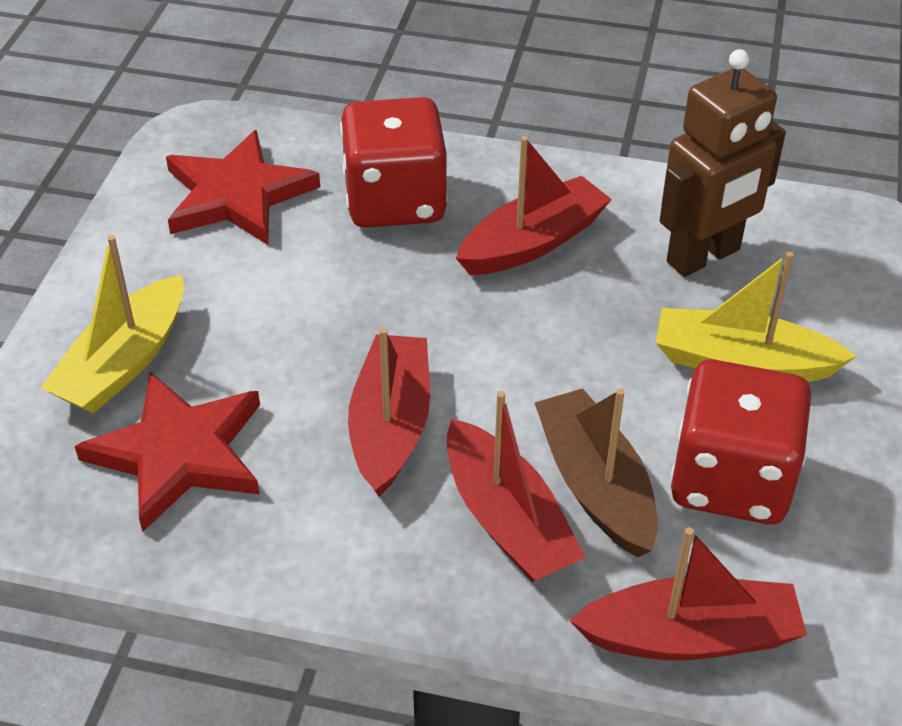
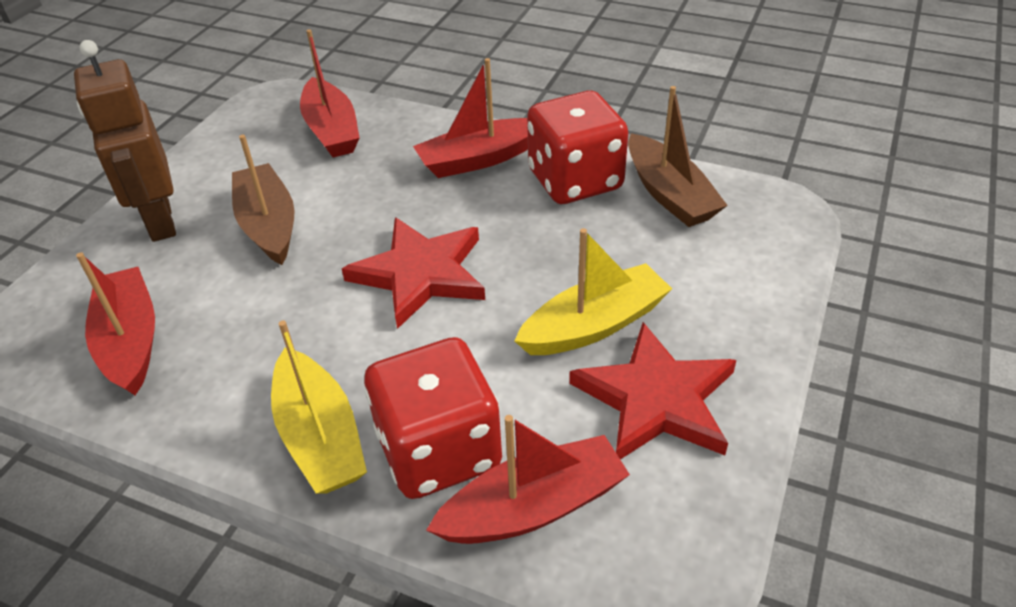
brown boat: 1 -> 2

